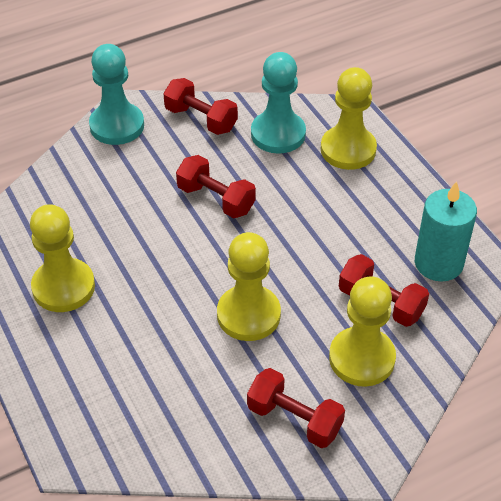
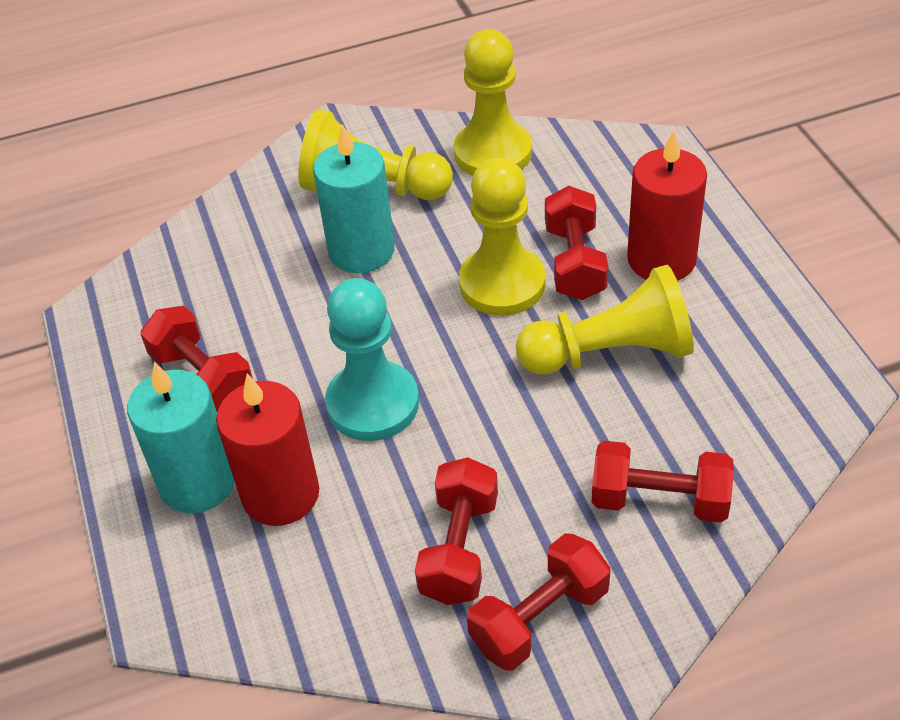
red candle: 0 -> 2
red dumbbell: 4 -> 5
turquoise candle: 1 -> 2
turquoise pawn: 2 -> 1

